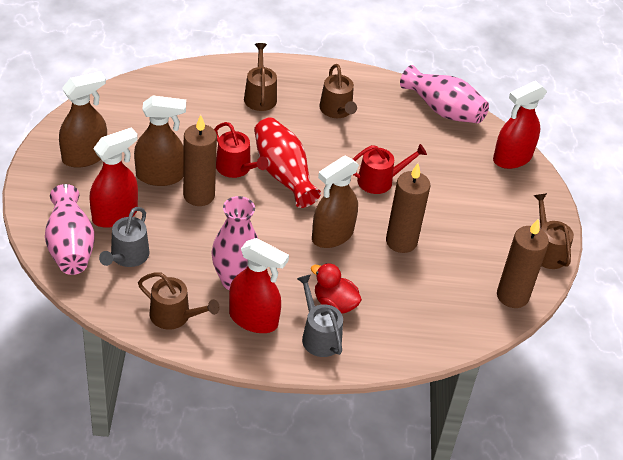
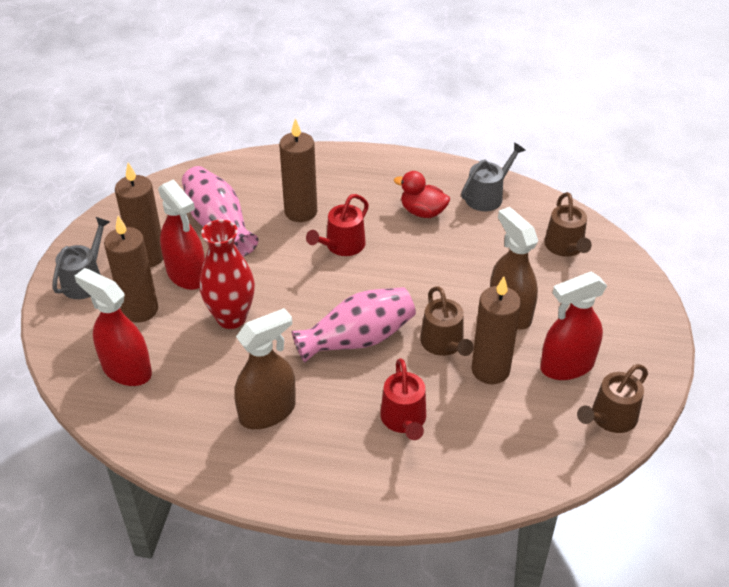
brown candle: 3 -> 4
brown spray bottle: 3 -> 2
brown watering can: 4 -> 3
pink vase: 3 -> 2

